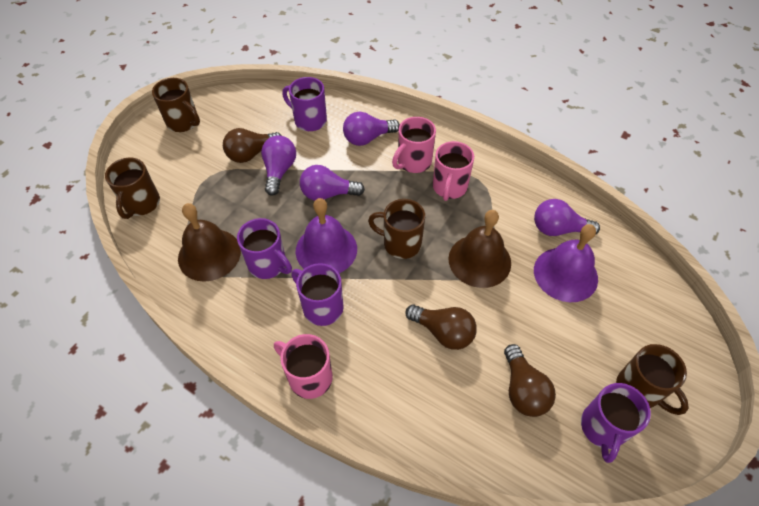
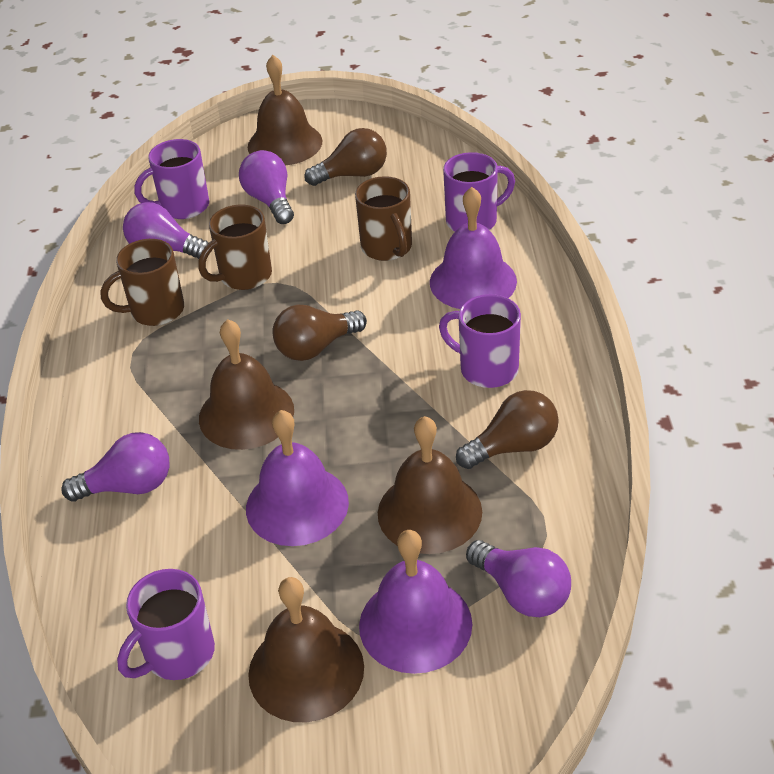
brown bell: 2 -> 4
brown mug: 4 -> 3
pink mug: 3 -> 0
purple bell: 2 -> 3

